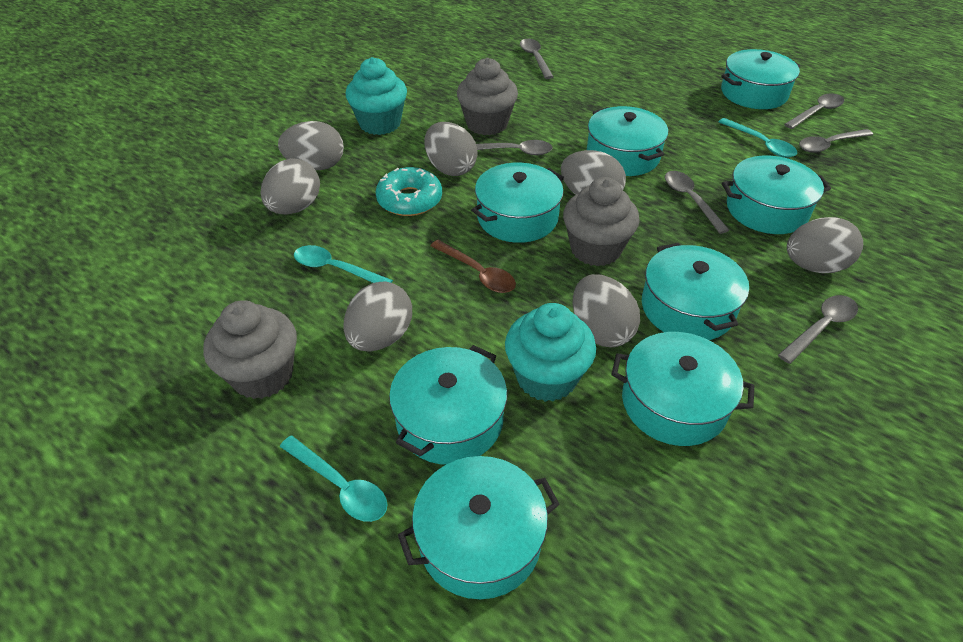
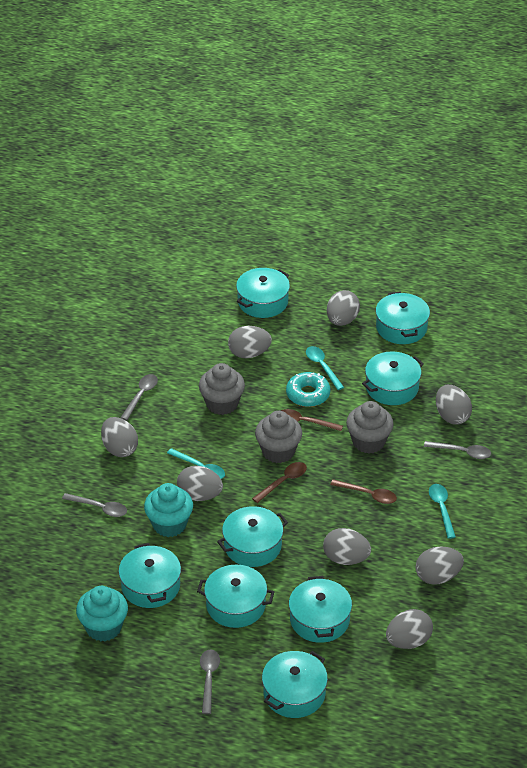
brown spoon: 1 -> 3
grey egg: 7 -> 8
grey spoon: 6 -> 4

